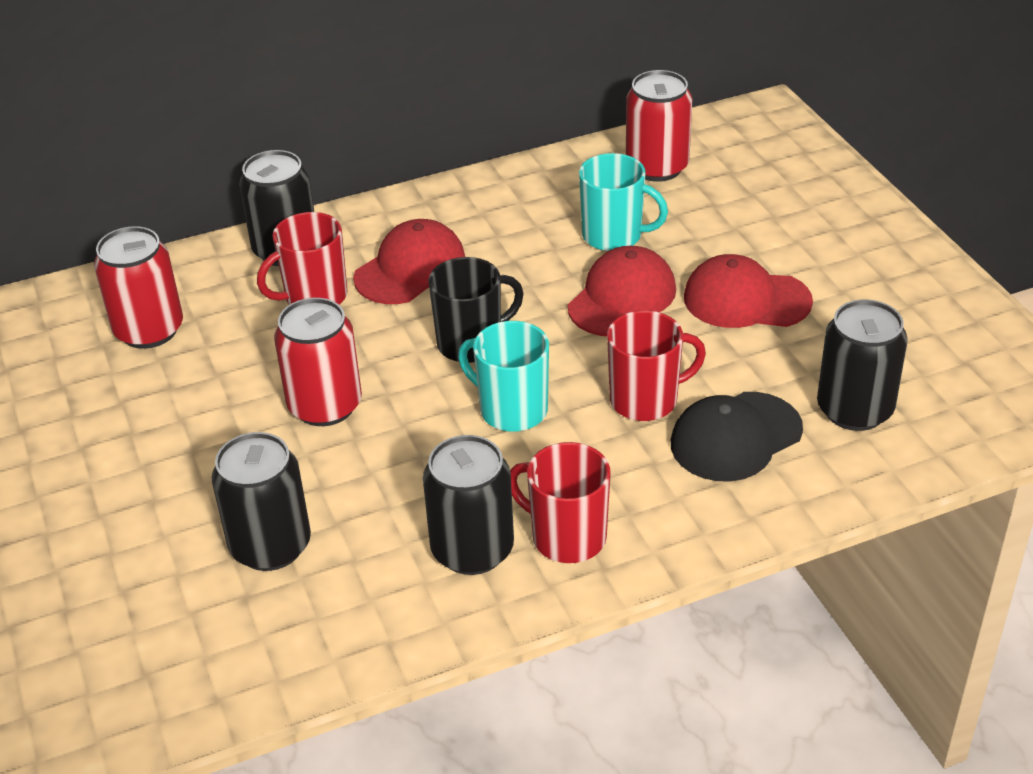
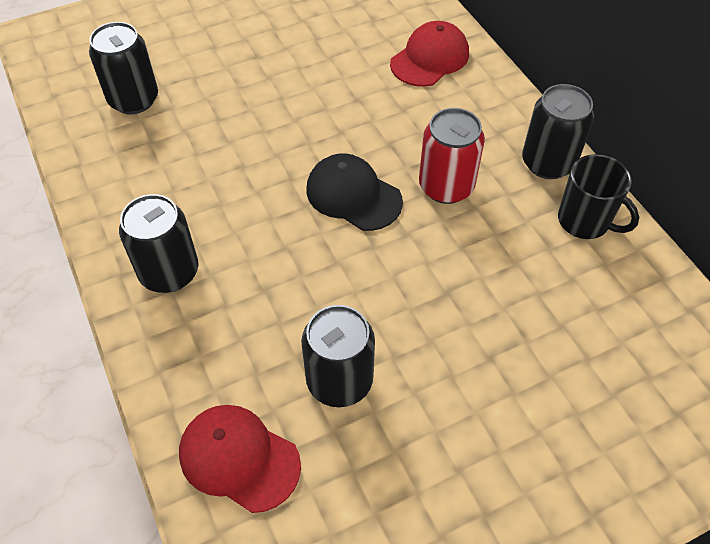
red can: 3 -> 1
red cap: 3 -> 2
red mug: 3 -> 0
turquoise mug: 2 -> 0

